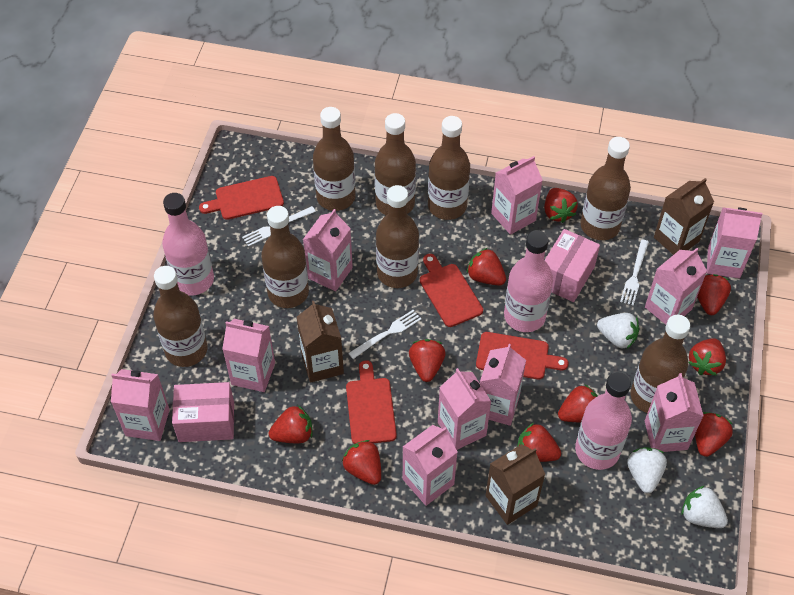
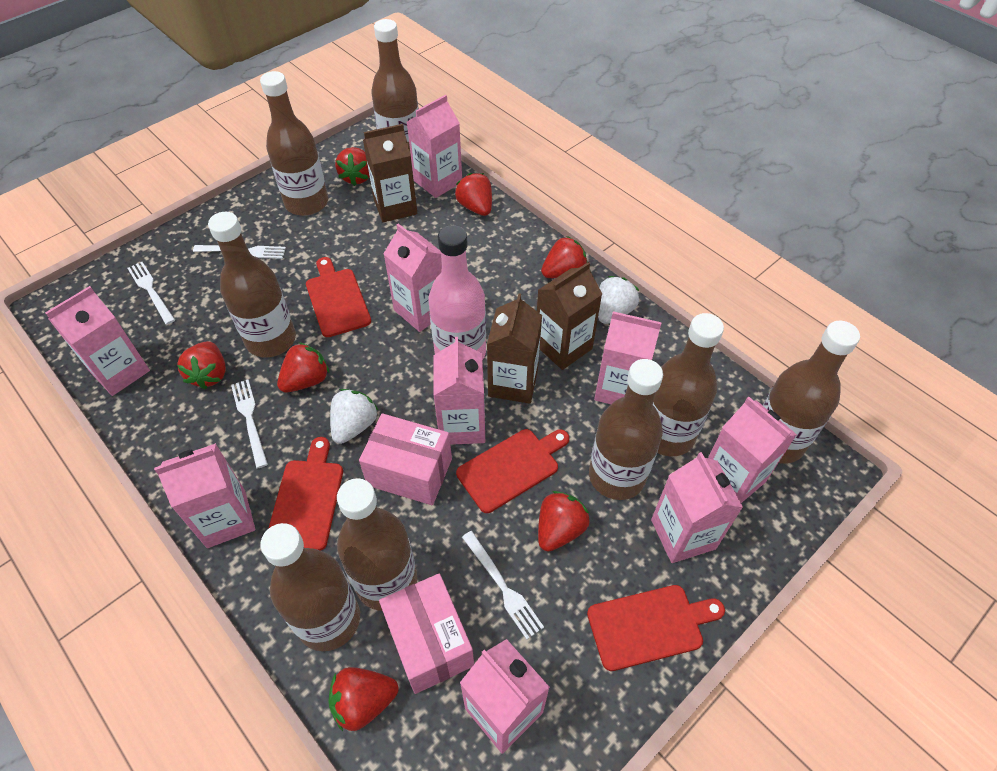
pink bottle: 3 -> 1
pink carton: 10 -> 9
red strawberry: 10 -> 7
white fork: 3 -> 4
white strawberry: 3 -> 2

